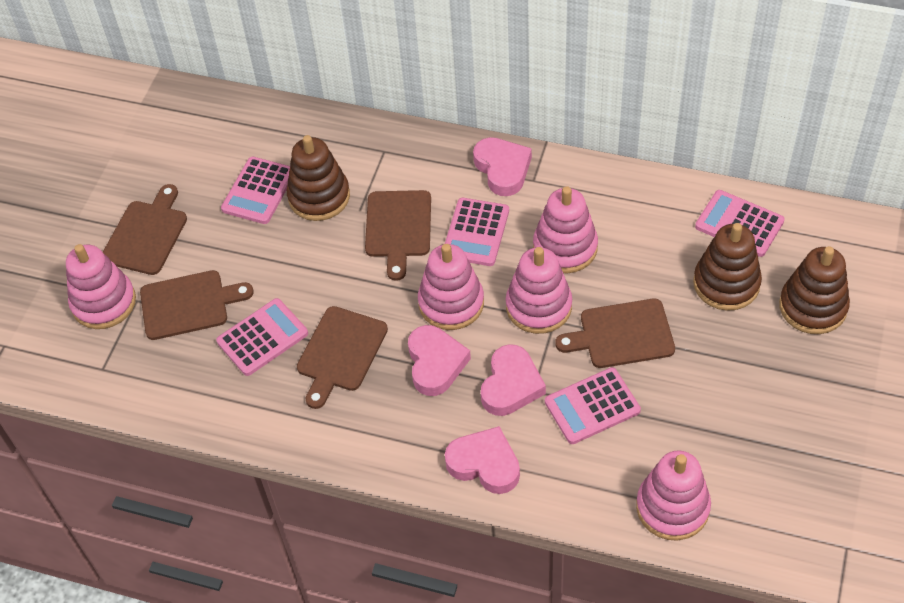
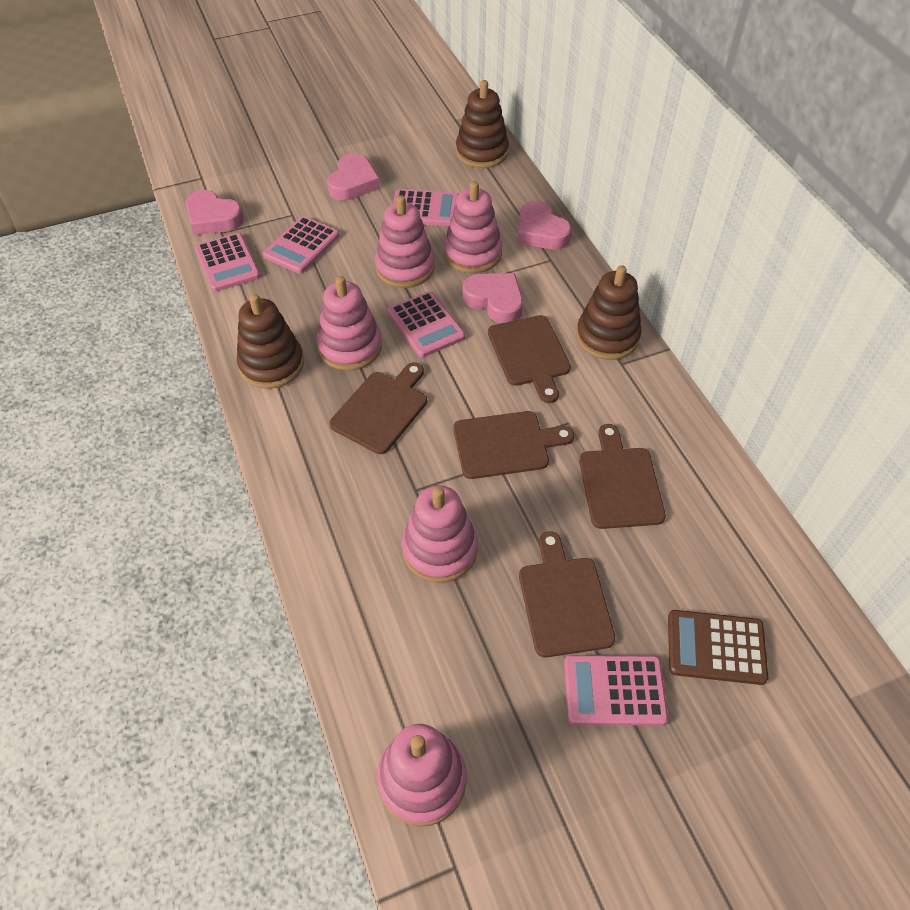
brown calculator: 0 -> 1

